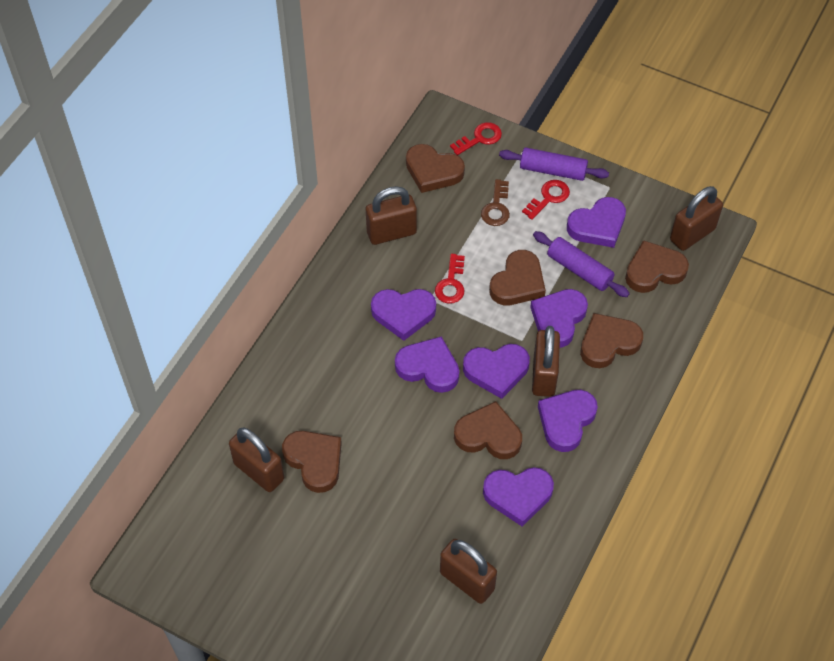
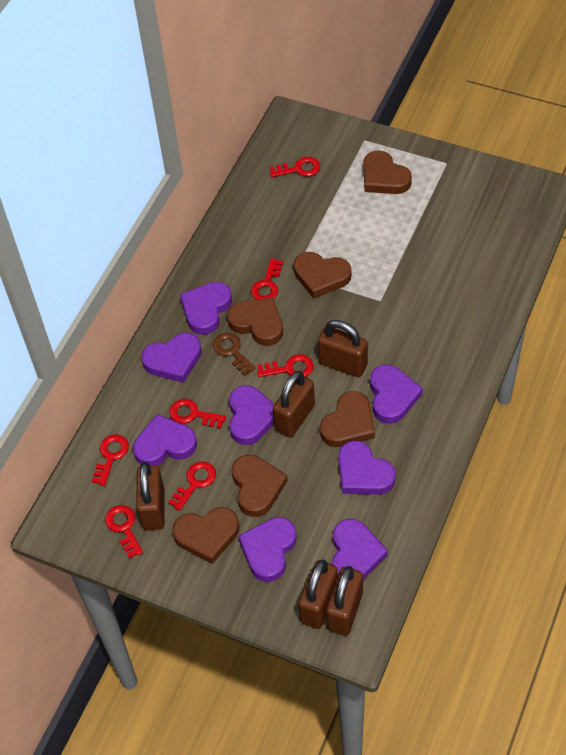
purple heart: 7 -> 8
purple rolling pin: 2 -> 0
red key: 3 -> 7

